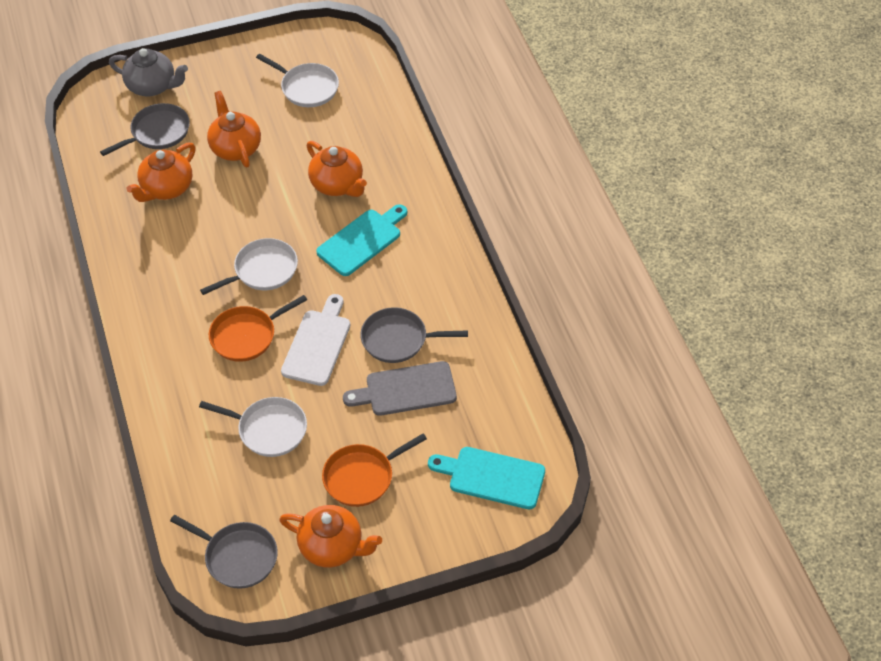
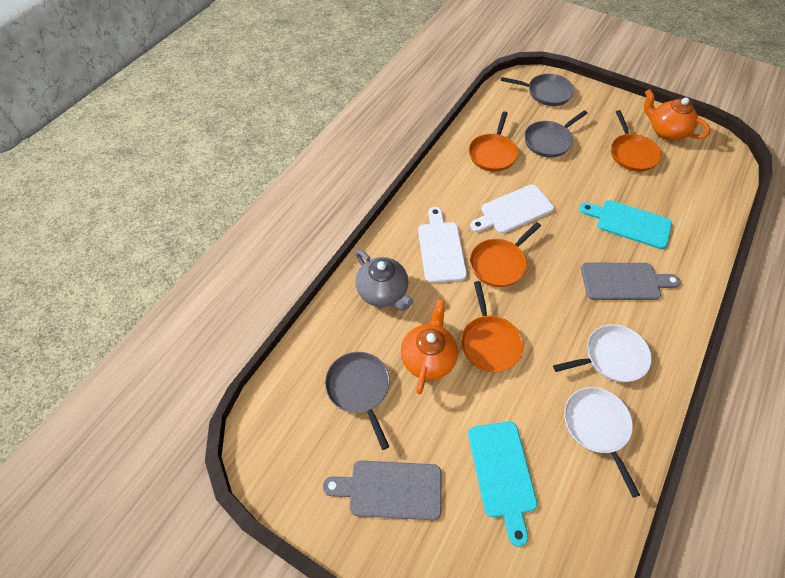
grey cutting board: 1 -> 2
orange pan: 2 -> 4
orange teapot: 4 -> 2
white cutting board: 1 -> 2
white pan: 3 -> 2

